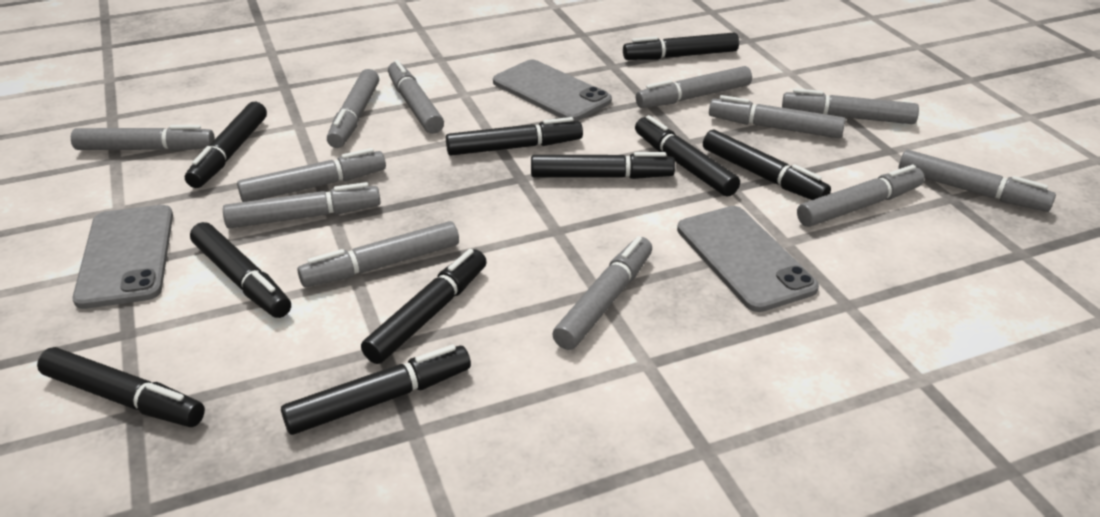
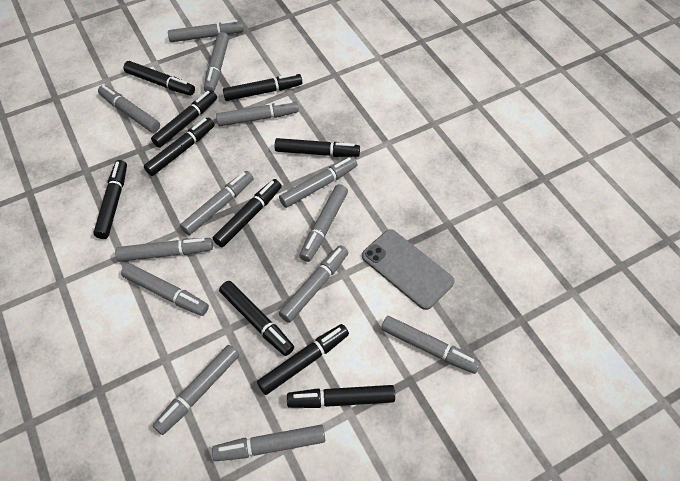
grey marker: 12 -> 13
grey phone: 3 -> 1

